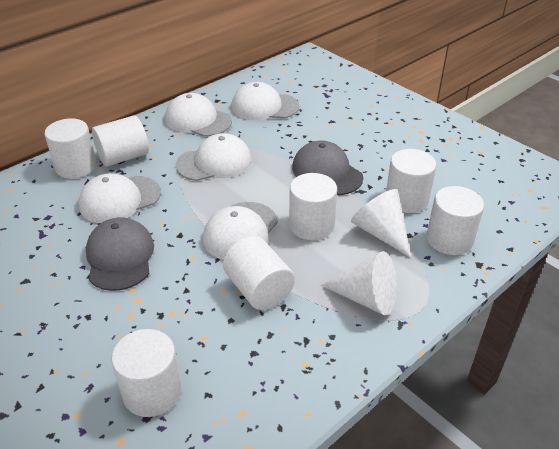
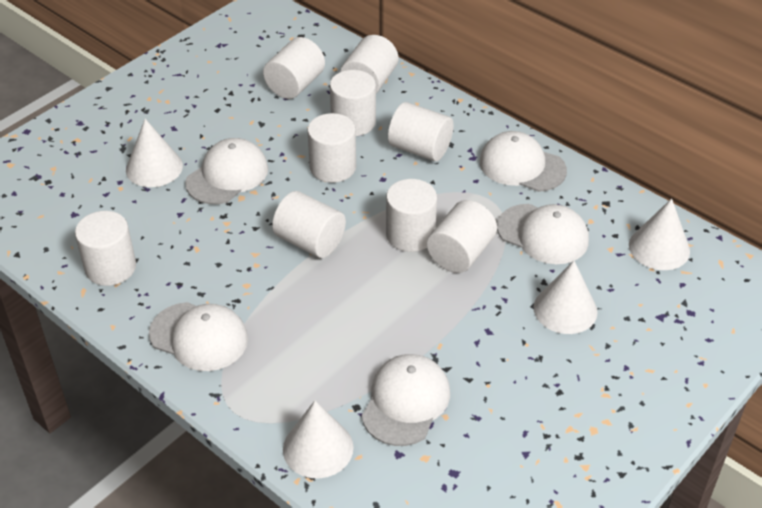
grey cap: 2 -> 0
white cone: 2 -> 4
white cylinder: 7 -> 9

